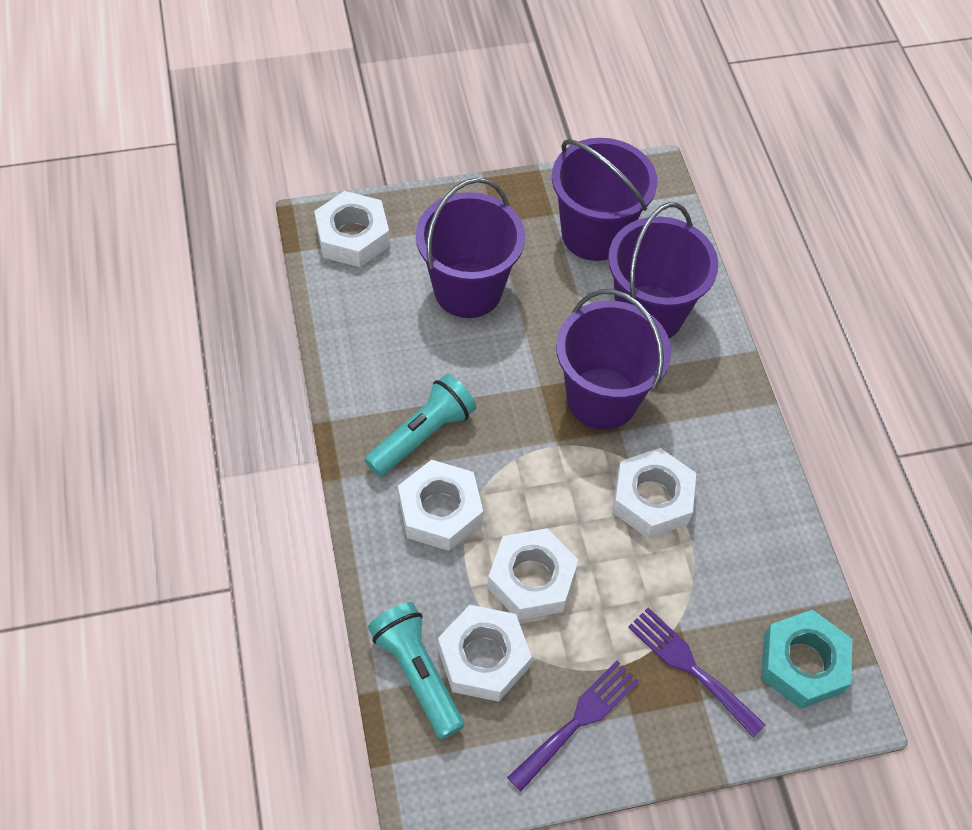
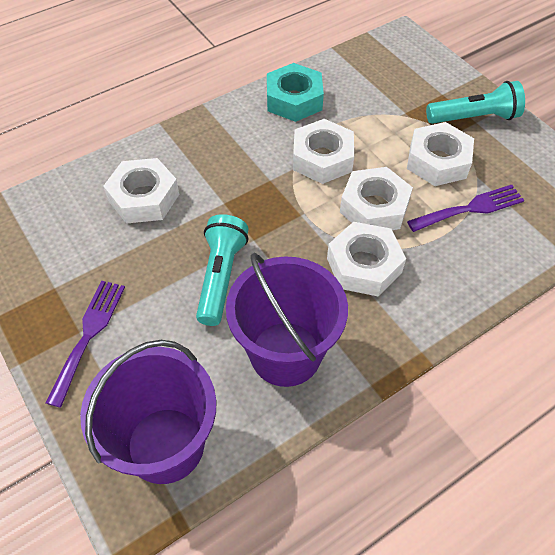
purple bucket: 4 -> 2

